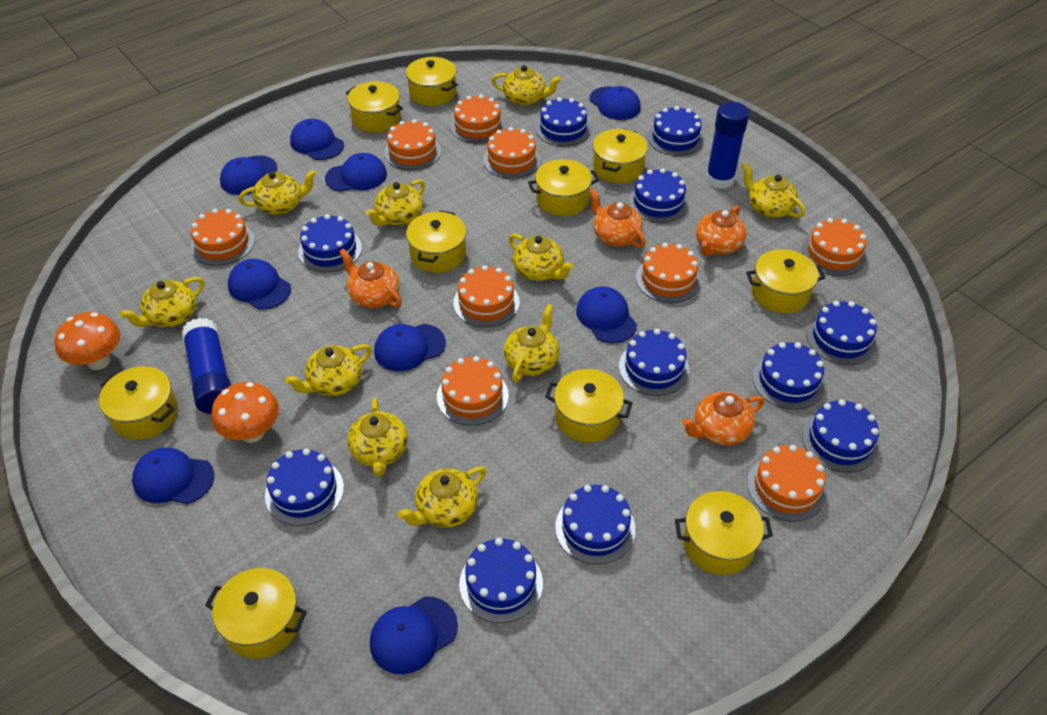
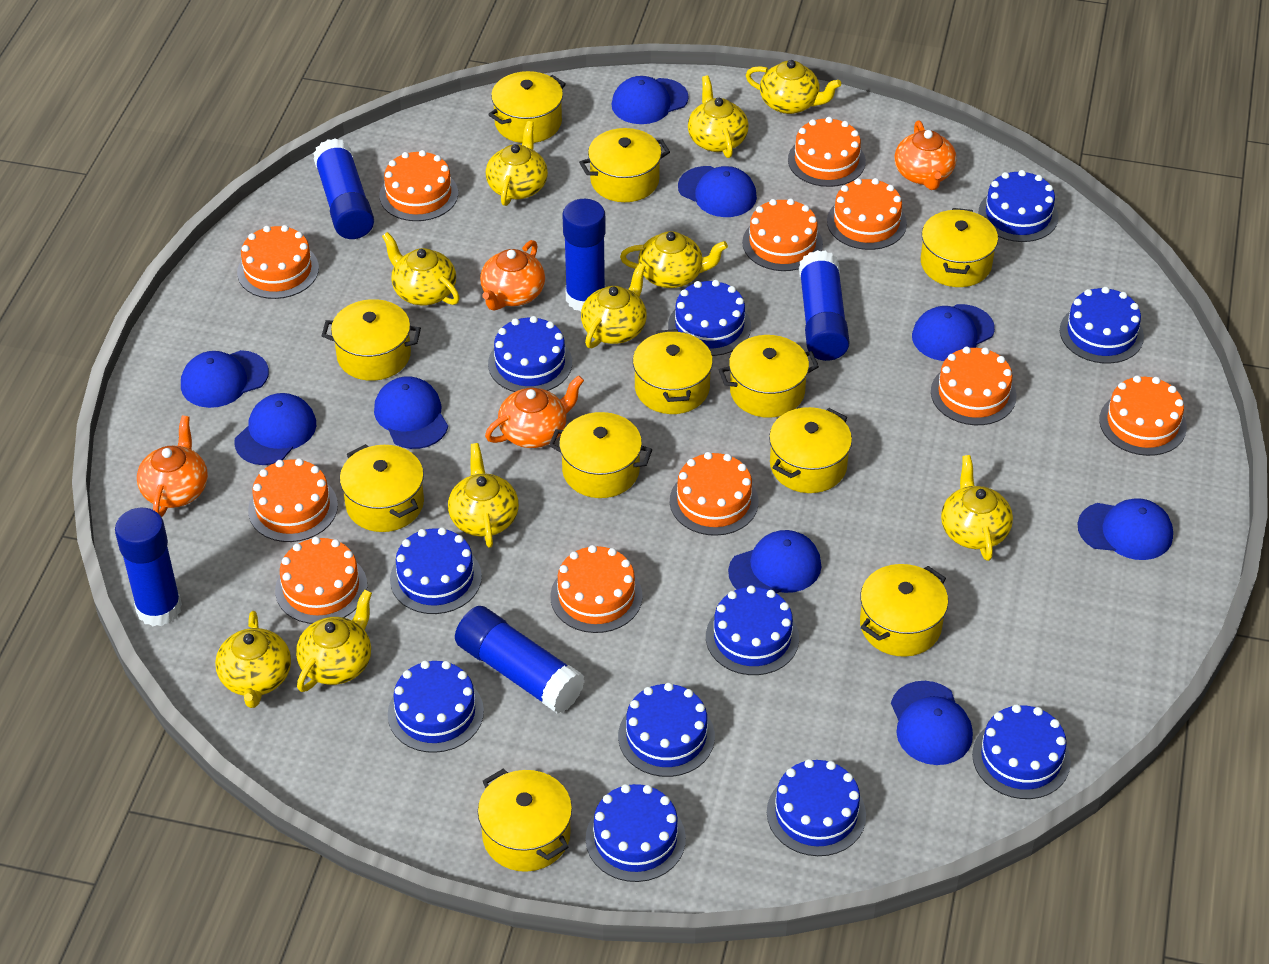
blue glue stick: 2 -> 5
orange cake: 9 -> 11
orange mushroom: 2 -> 0
yellow pot: 10 -> 11

